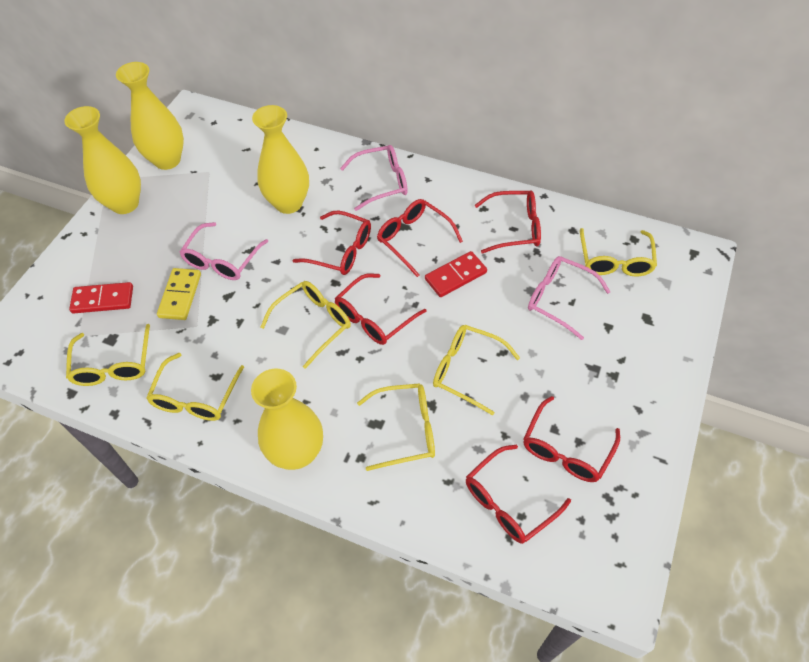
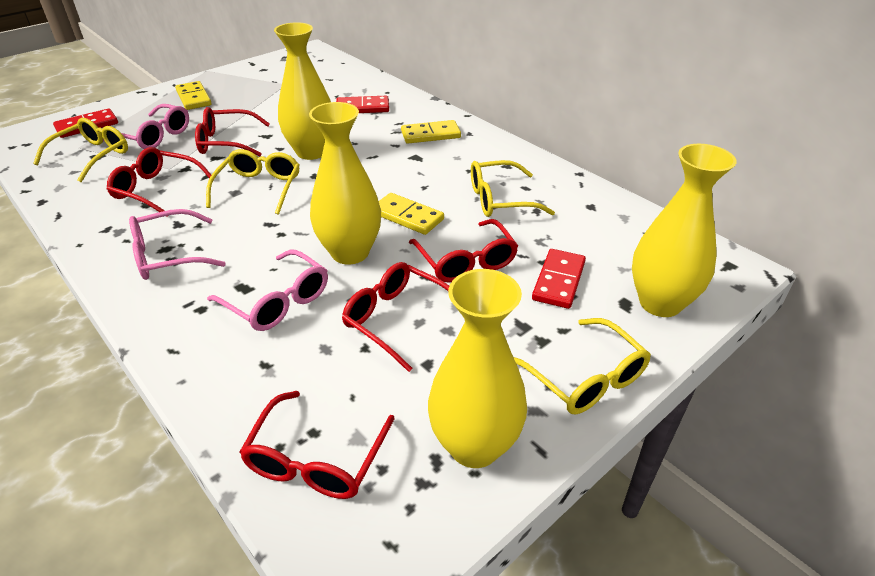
red domino: 2 -> 3
red glasses: 6 -> 5
yellow domino: 1 -> 3
yellow glasses: 6 -> 4

